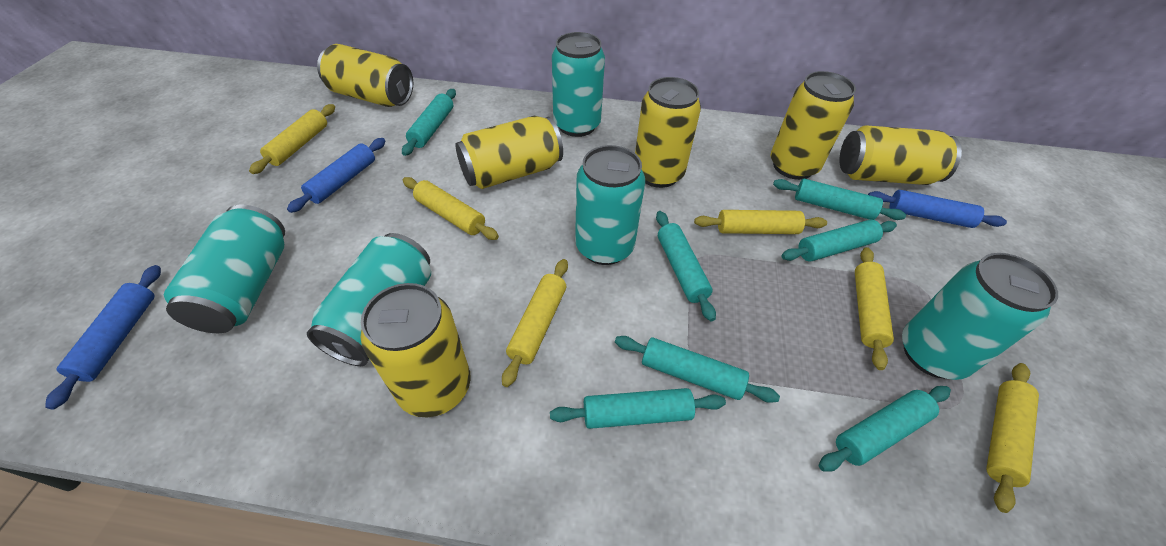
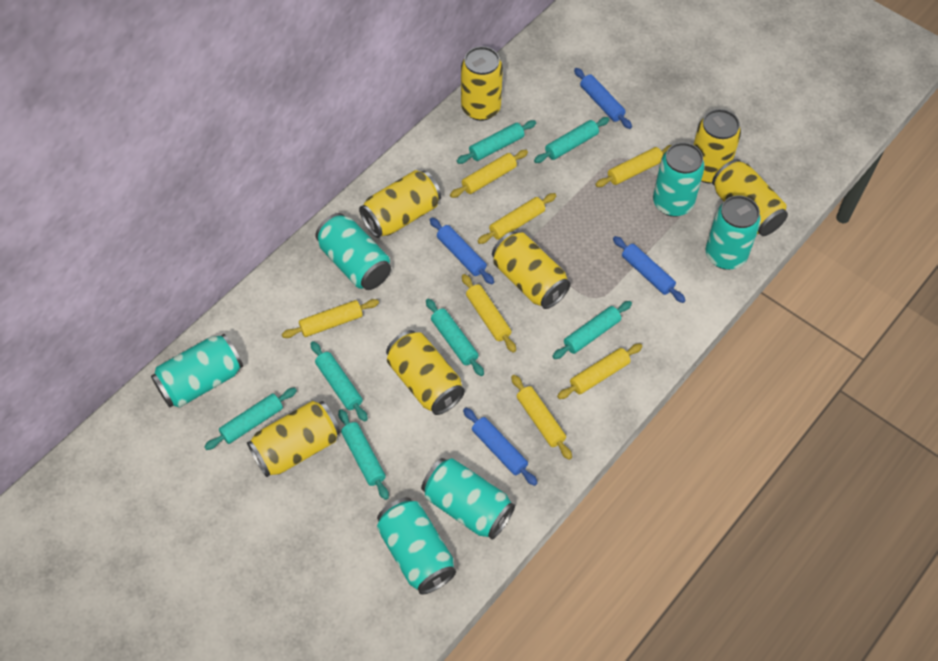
blue rolling pin: 3 -> 4
turquoise can: 5 -> 6
yellow can: 6 -> 7
yellow rolling pin: 6 -> 7

